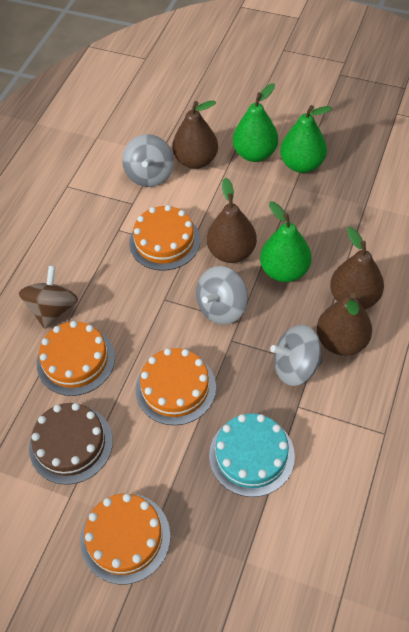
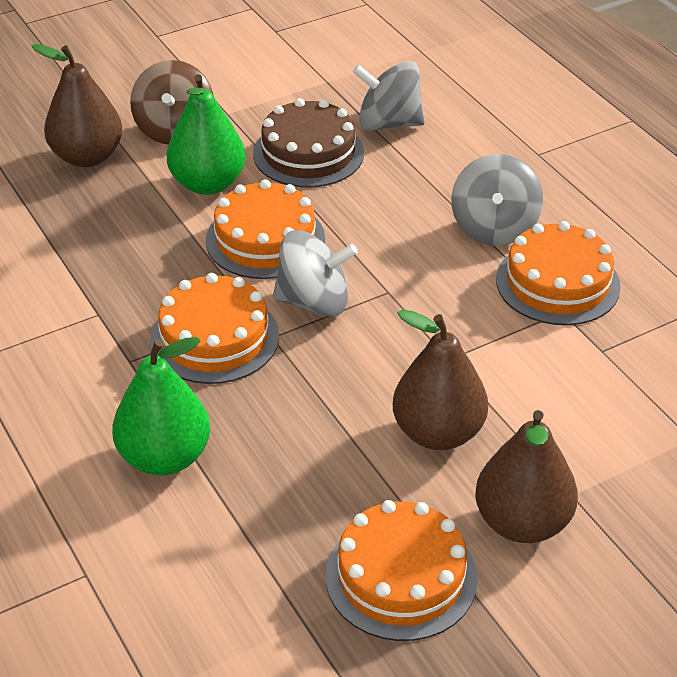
brown pear: 4 -> 3
green pear: 3 -> 2
turquoise cake: 1 -> 0

